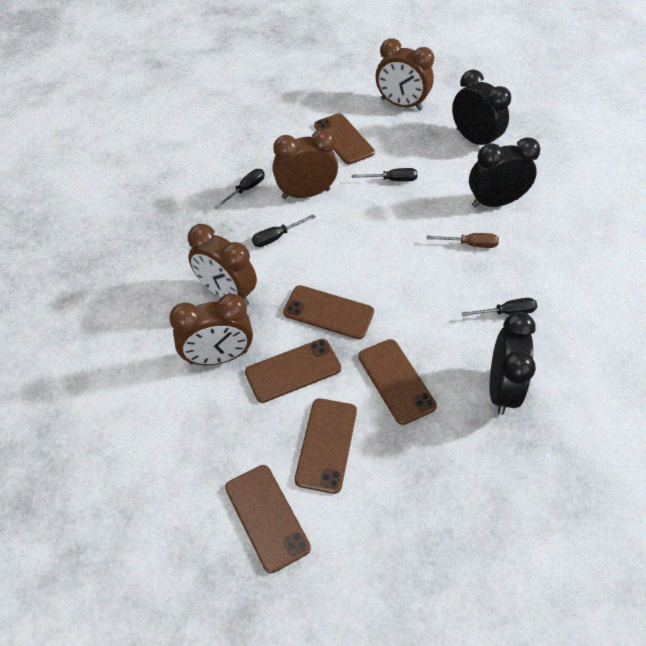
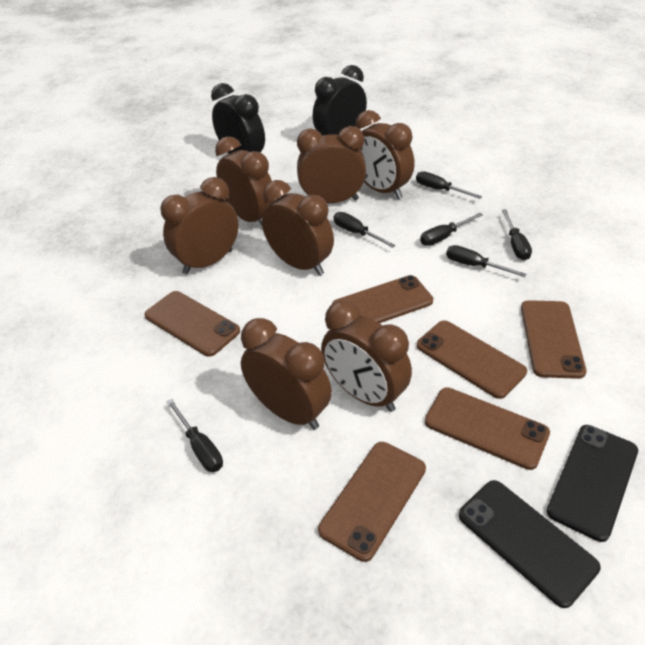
black clock: 3 -> 2
black phone: 0 -> 2
black screwdriver: 4 -> 6
brown clock: 4 -> 7
brown screwdriver: 1 -> 0

